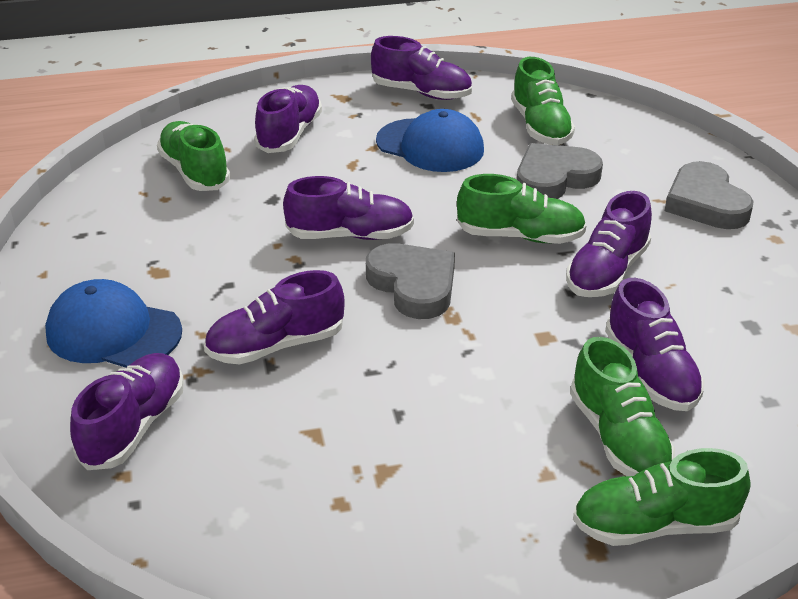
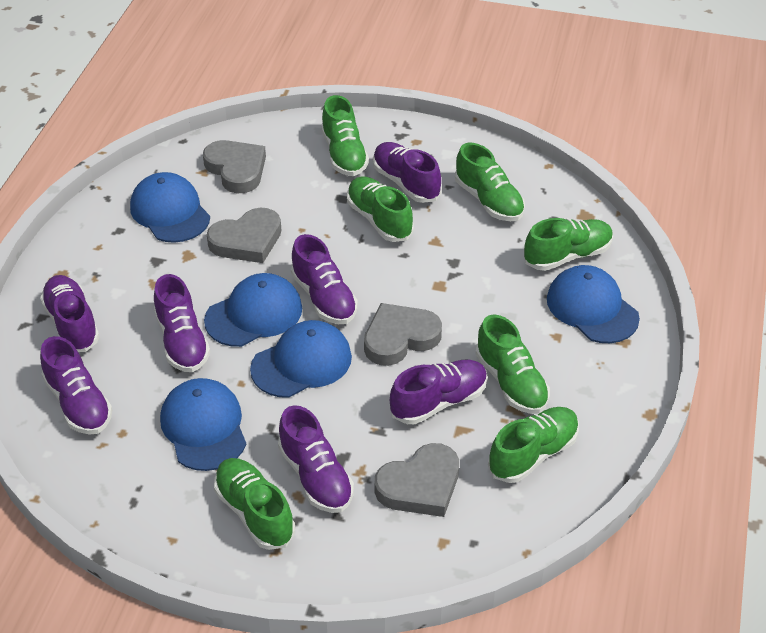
blue cap: 2 -> 5
green shoe: 5 -> 7
grey heart: 3 -> 4

